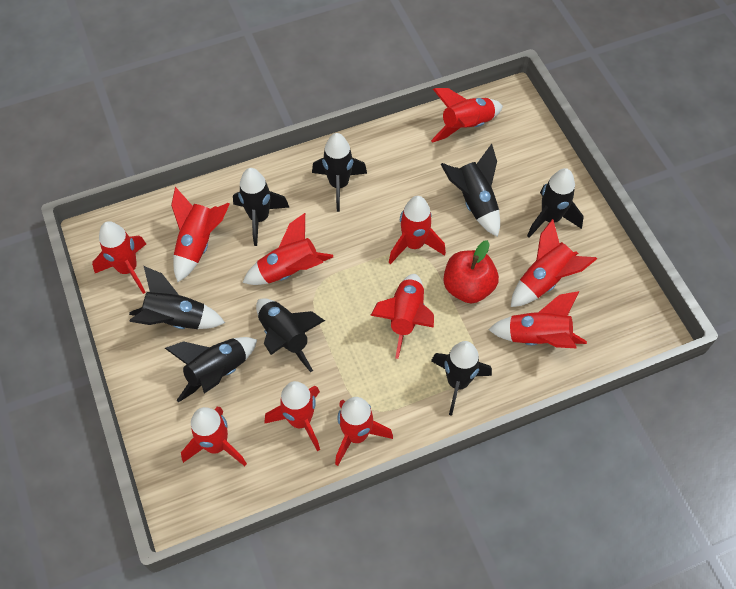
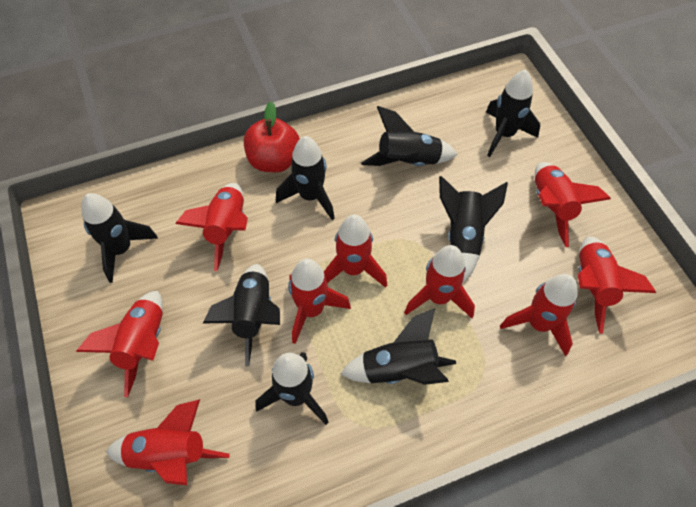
red rocket: 11 -> 9

